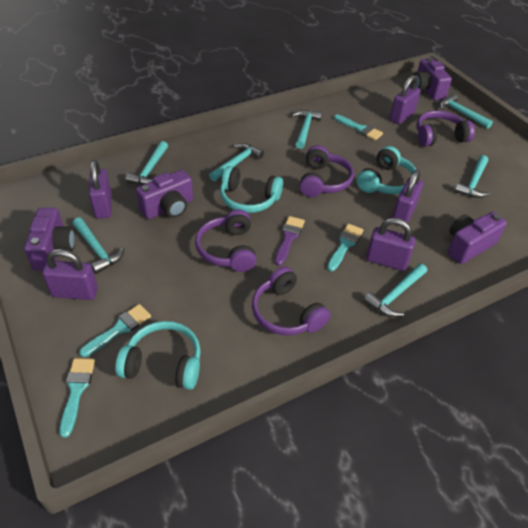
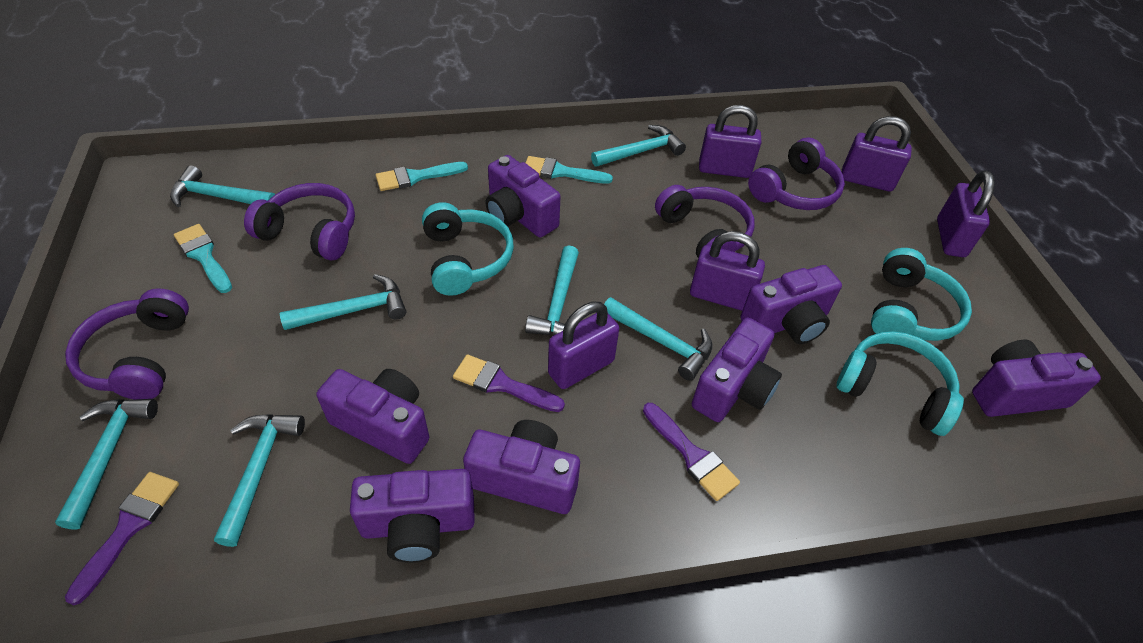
purple brush: 1 -> 3
purple camera: 4 -> 7
turquoise brush: 4 -> 3

